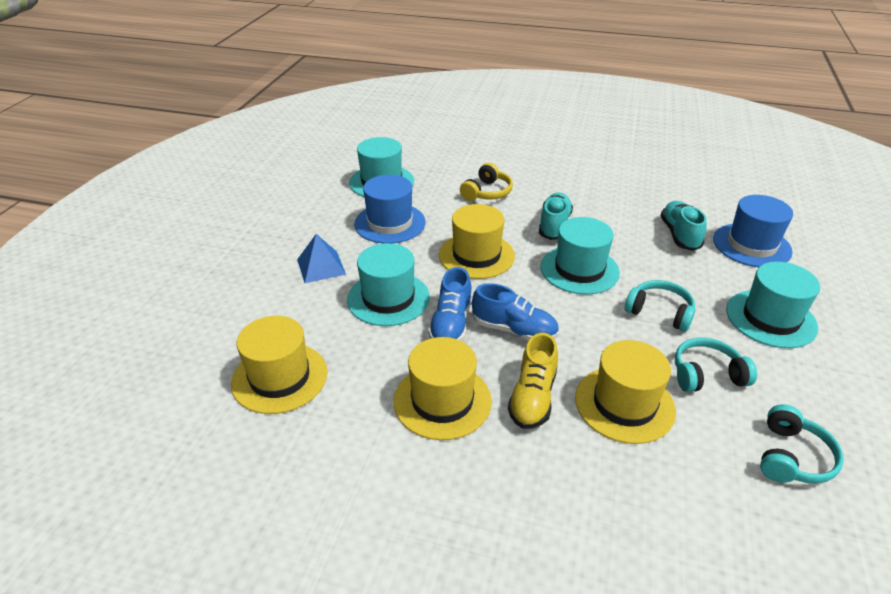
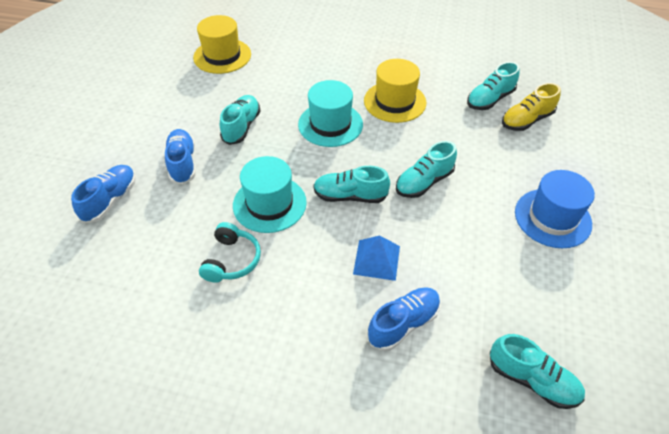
blue hat: 2 -> 1
blue shoe: 2 -> 3
turquoise hat: 4 -> 2
turquoise headphones: 3 -> 1
turquoise shoe: 2 -> 5
yellow hat: 4 -> 2
yellow headphones: 1 -> 0

